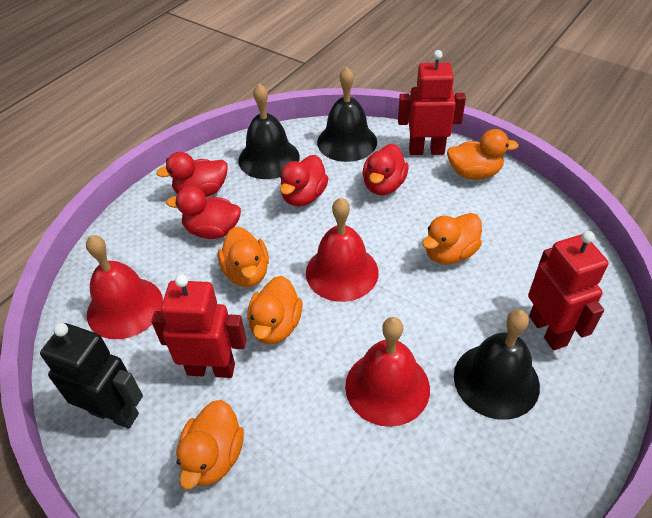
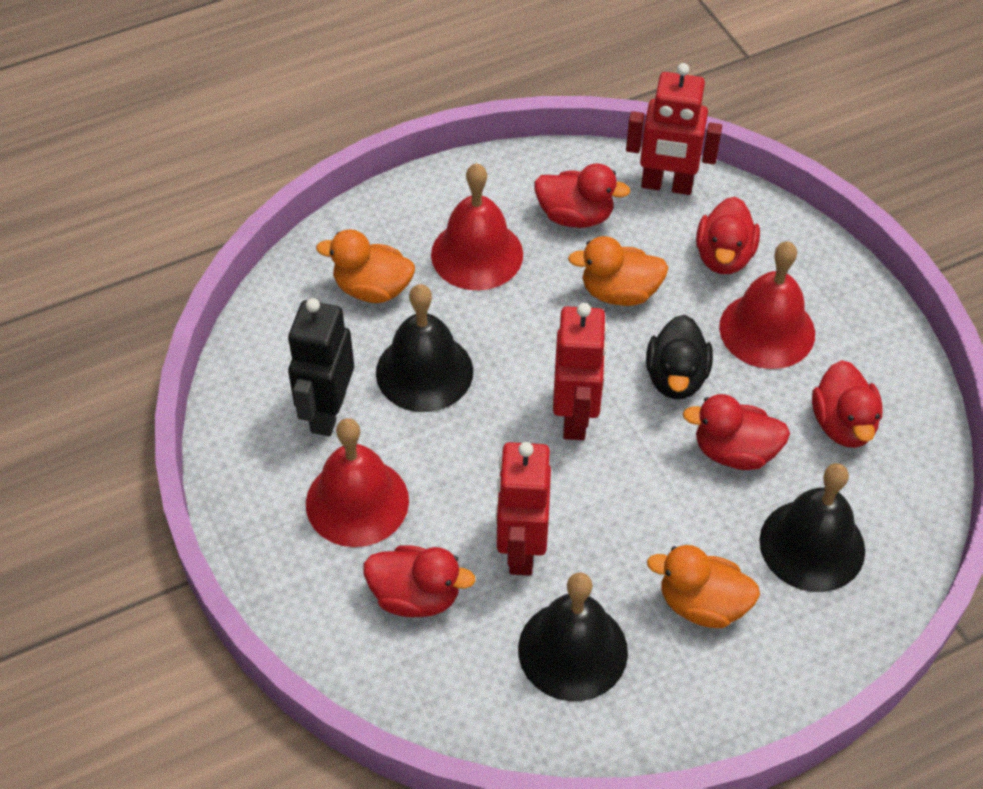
black duck: 0 -> 1
orange duck: 5 -> 3
red duck: 4 -> 5

